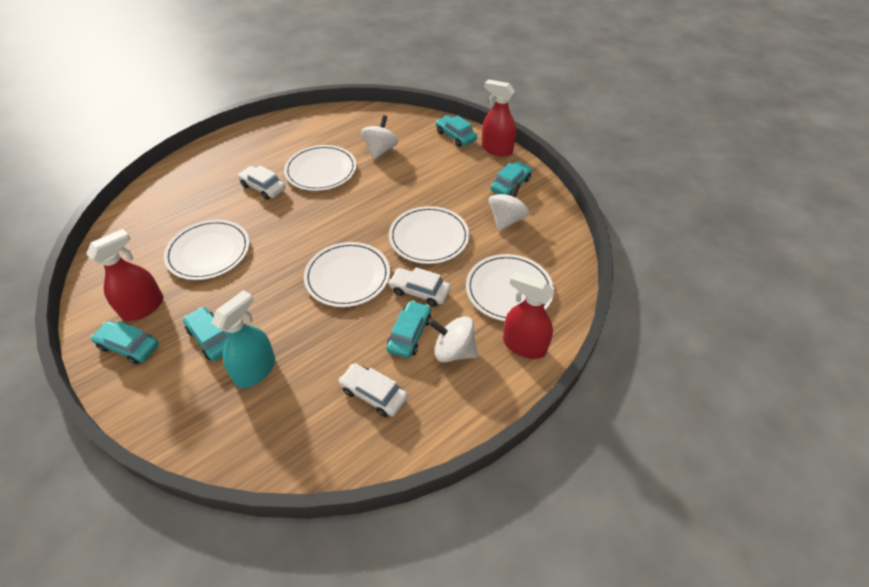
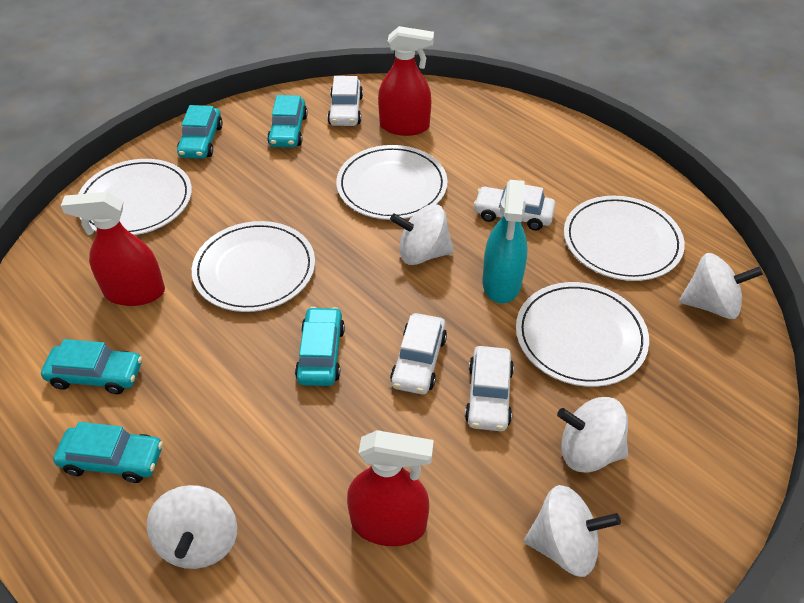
white car: 3 -> 4
white spinning top: 3 -> 5

